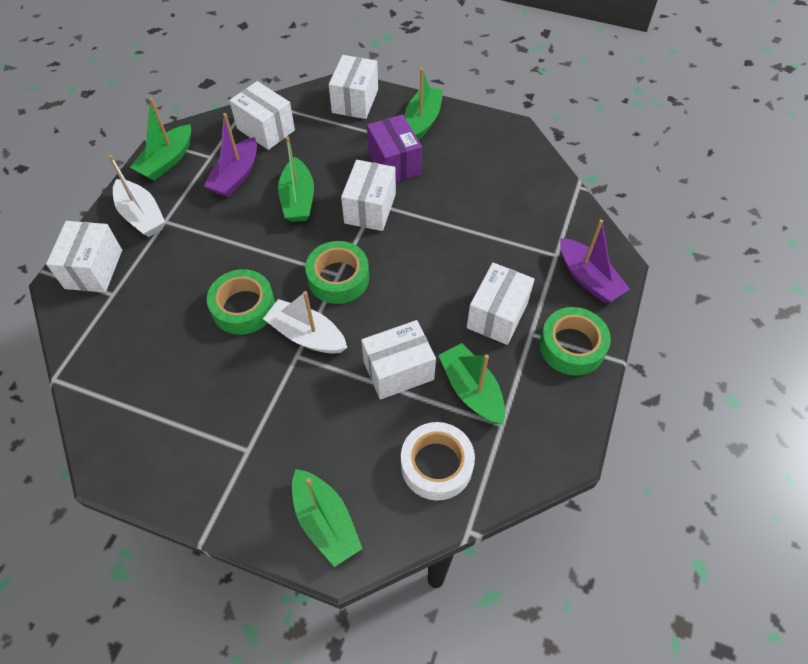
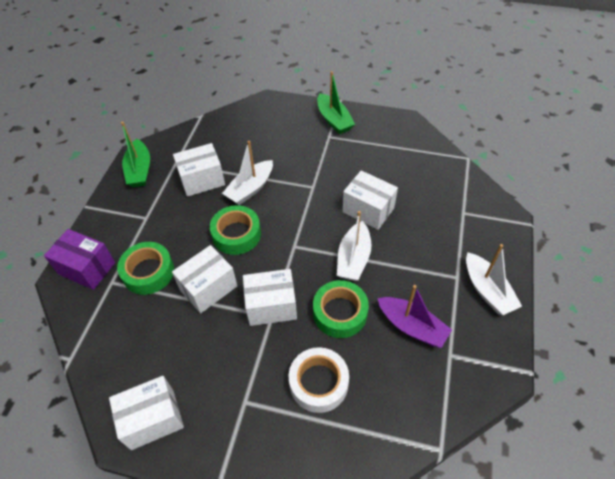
green boat: 5 -> 2
purple boat: 2 -> 1
white boat: 2 -> 3
white box: 6 -> 5

